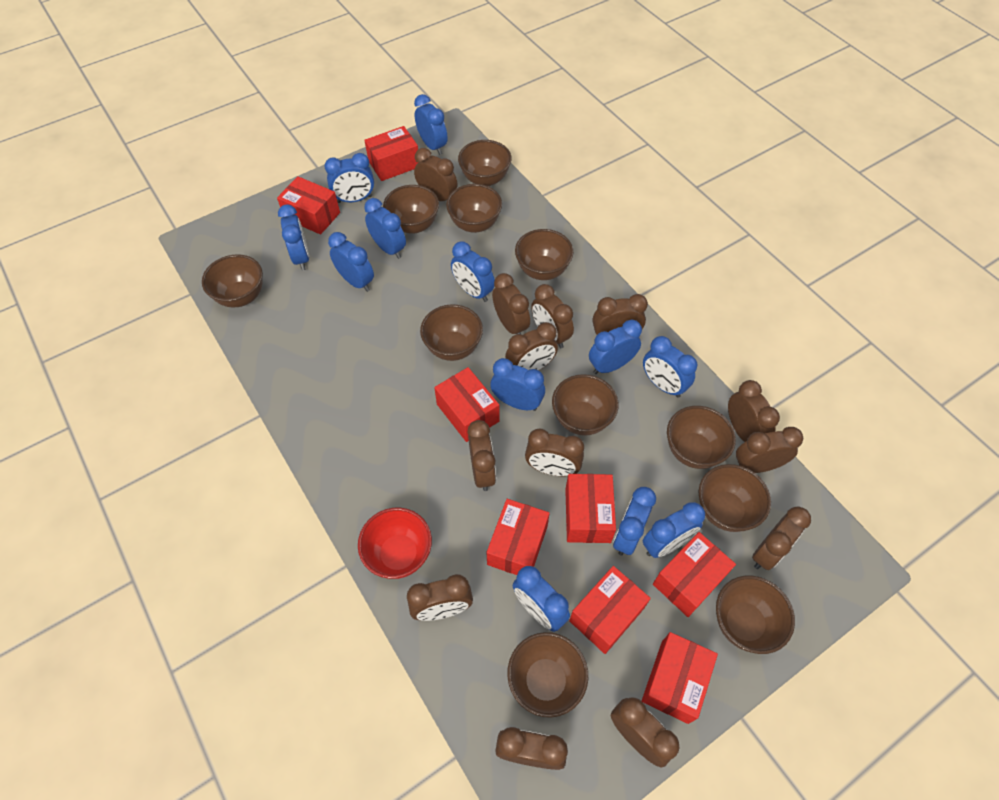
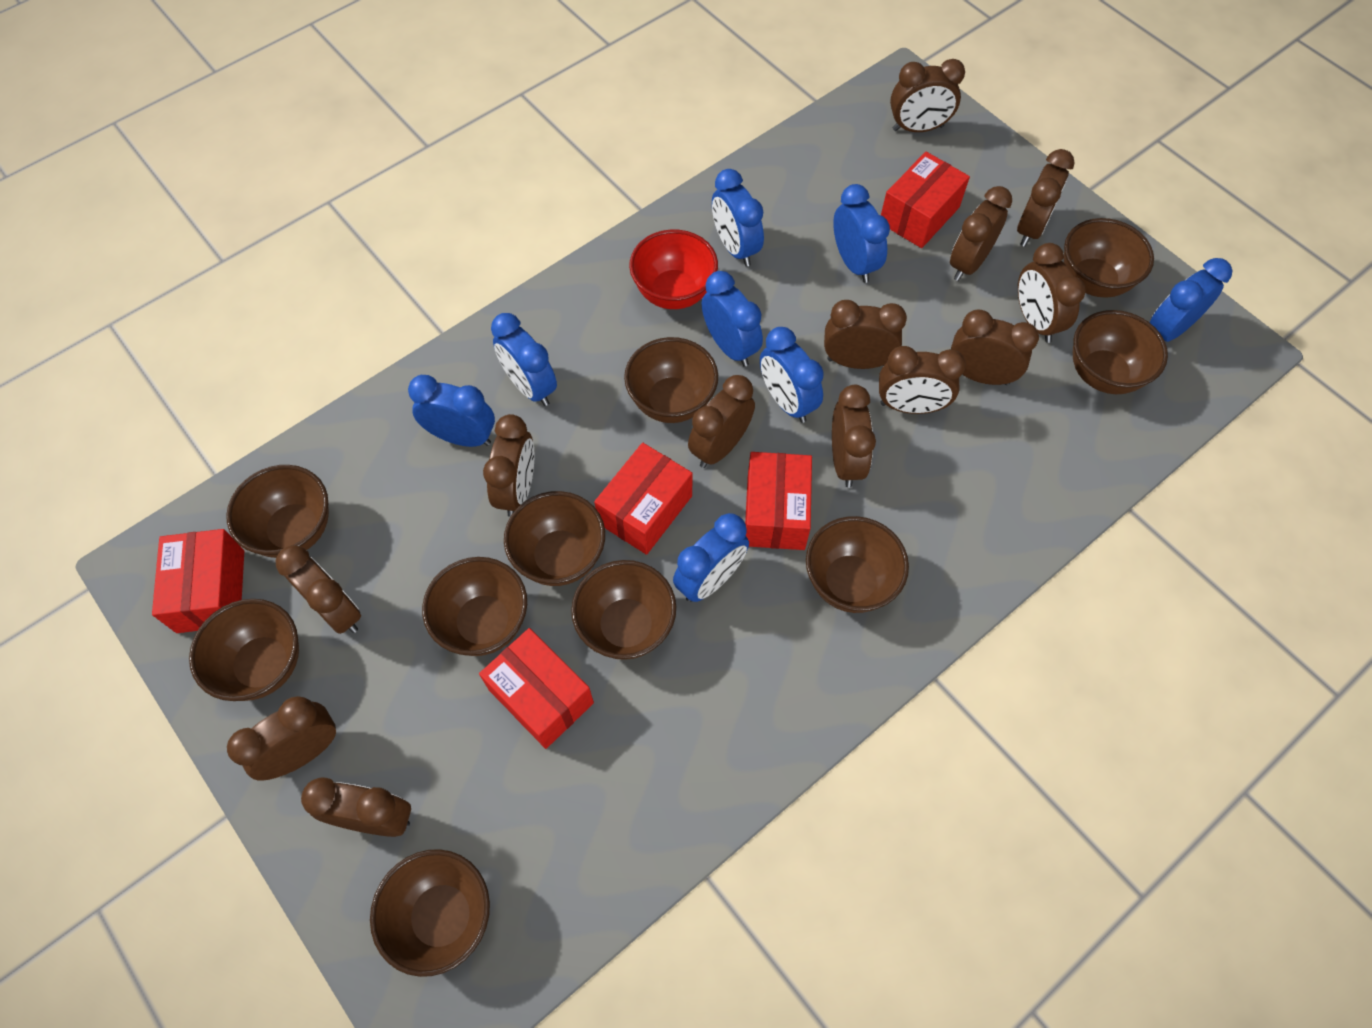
blue clock: 12 -> 8
brown bowl: 11 -> 10
red box: 8 -> 5

